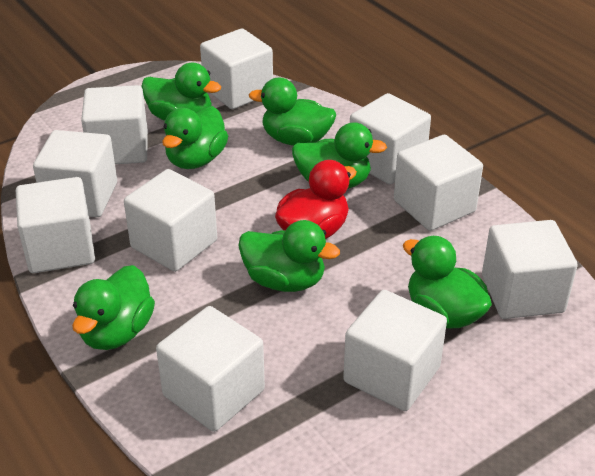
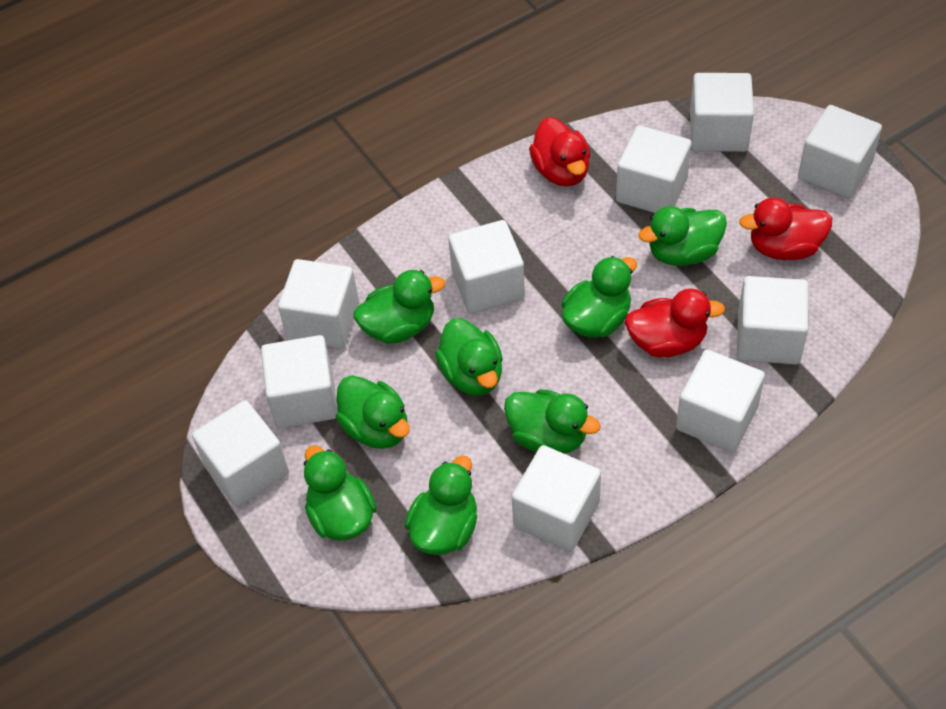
green duck: 7 -> 8
red duck: 1 -> 3

